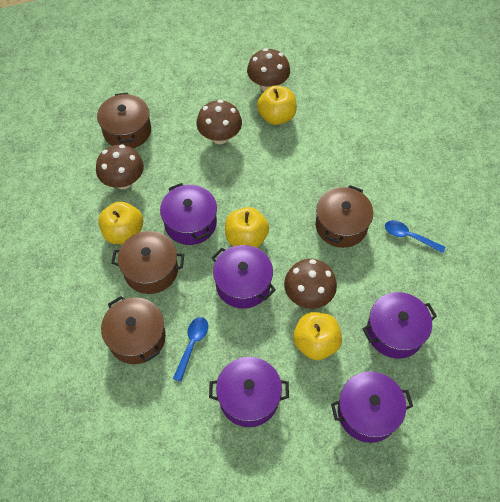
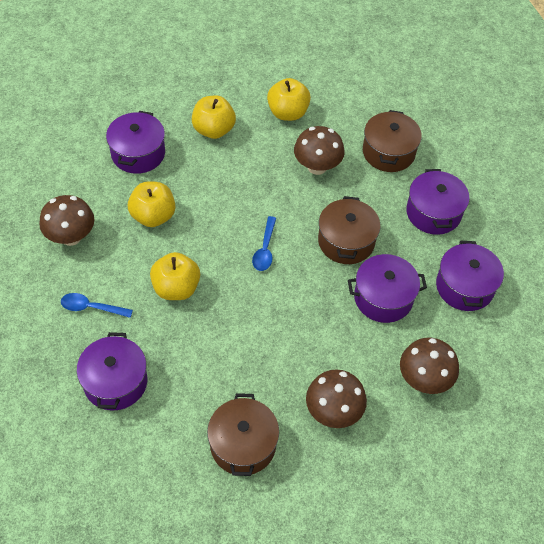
brown pot: 4 -> 3

